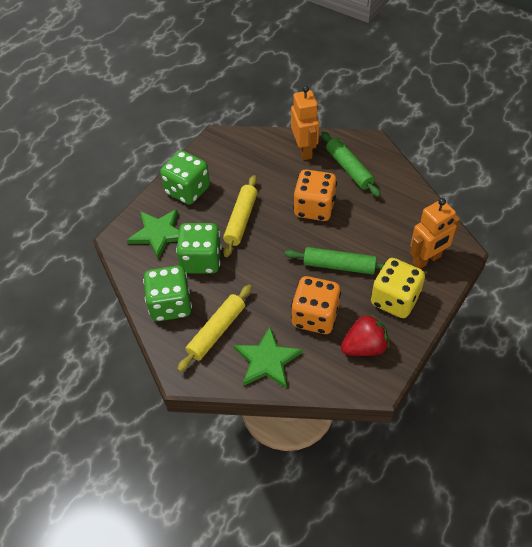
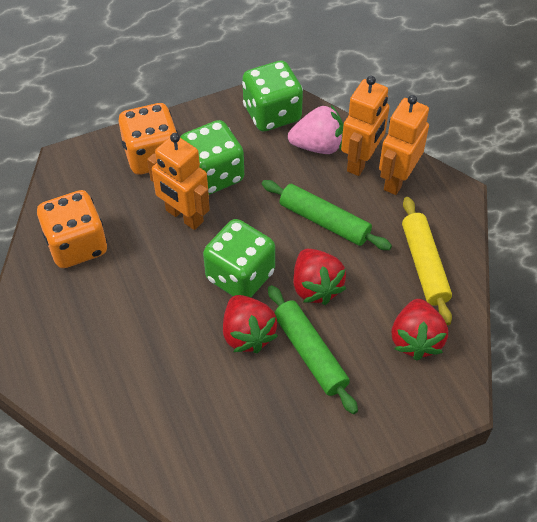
green star: 2 -> 0
orange robot: 2 -> 3
pink strawberry: 0 -> 1
red strawberry: 1 -> 3
yellow dice: 1 -> 0
yellow rolling pin: 2 -> 1

